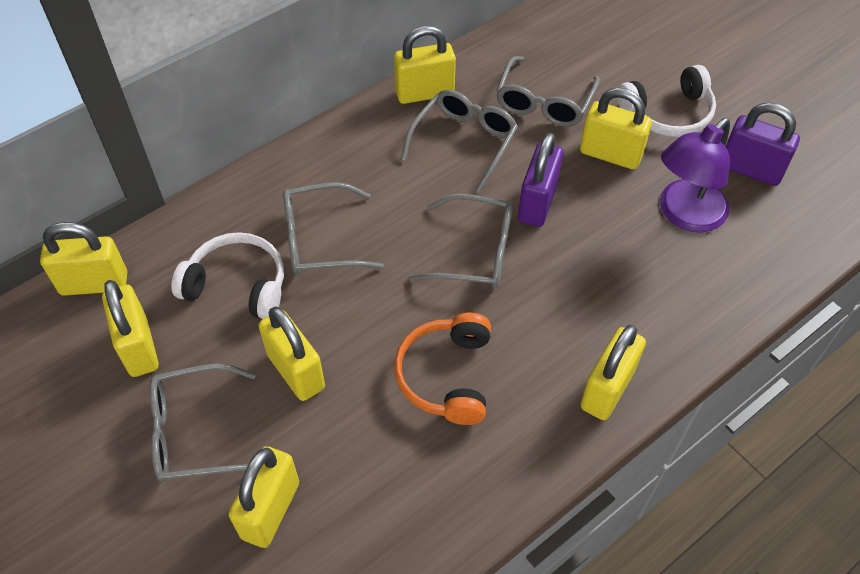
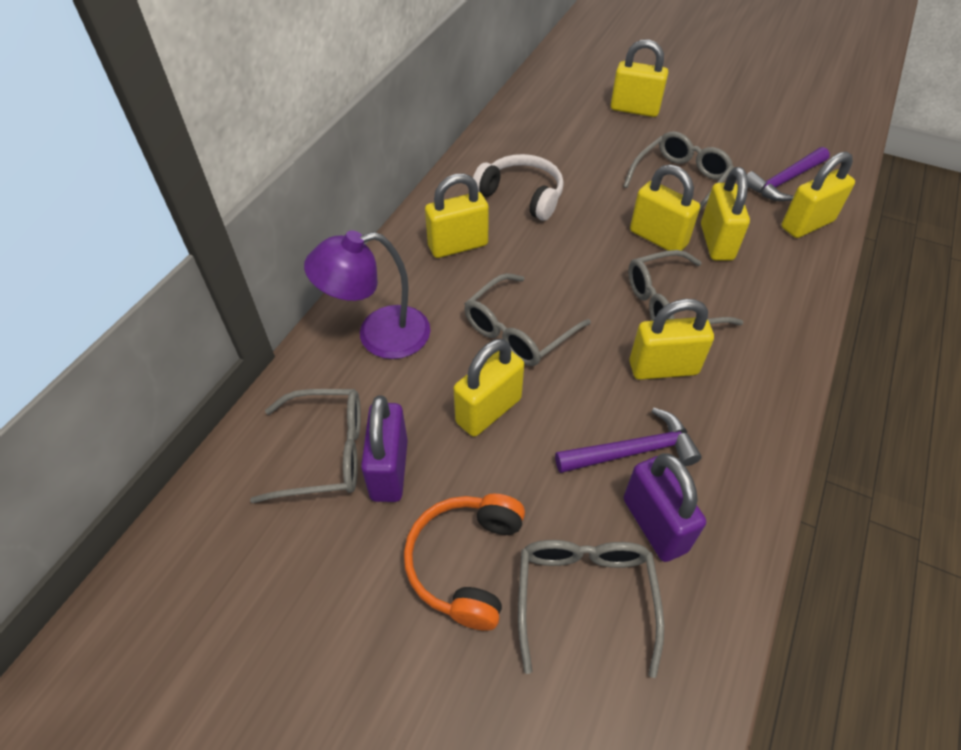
purple hammer: 0 -> 2
white headphones: 2 -> 1

